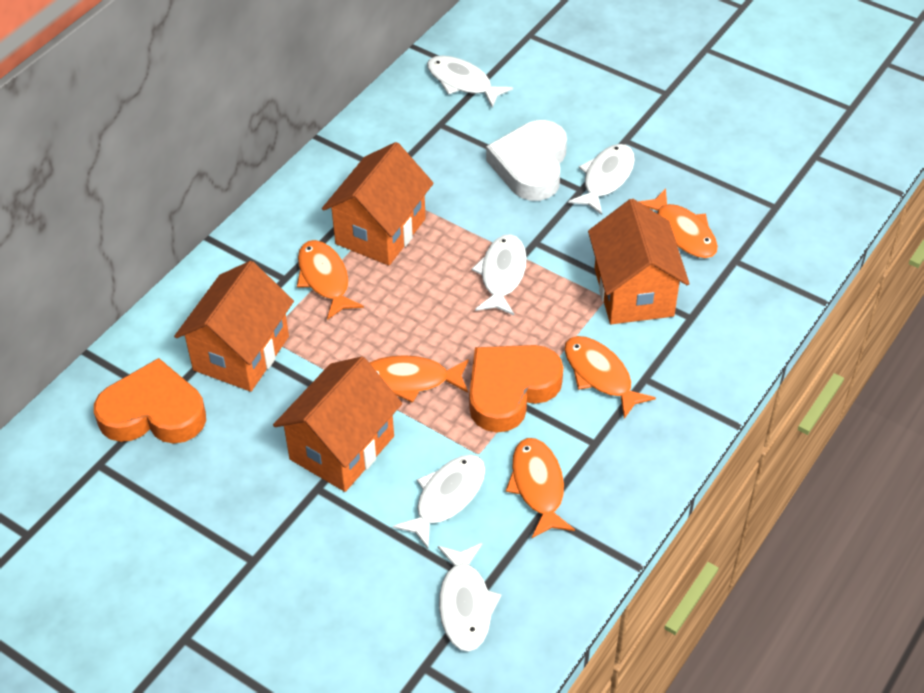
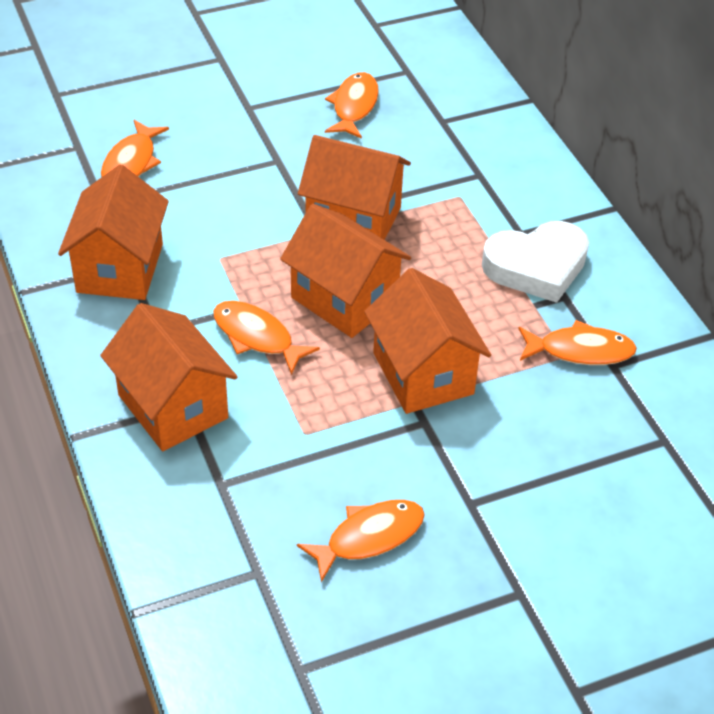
orange heart: 2 -> 0
orange house: 4 -> 5
white fish: 5 -> 0

